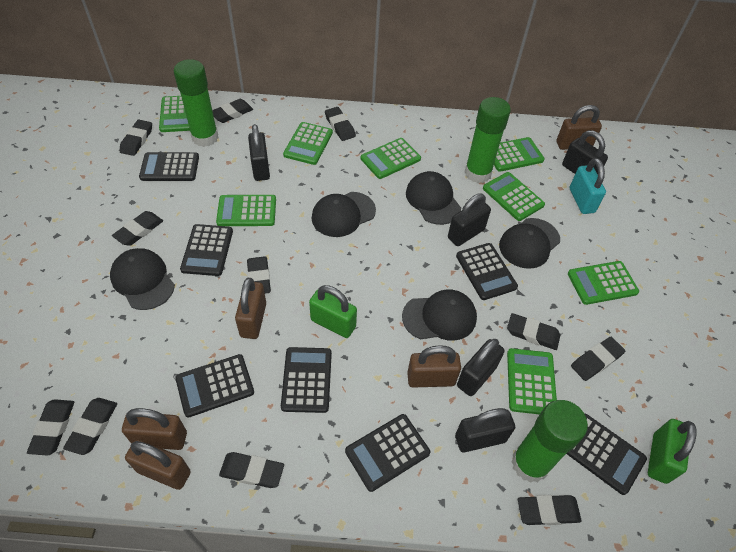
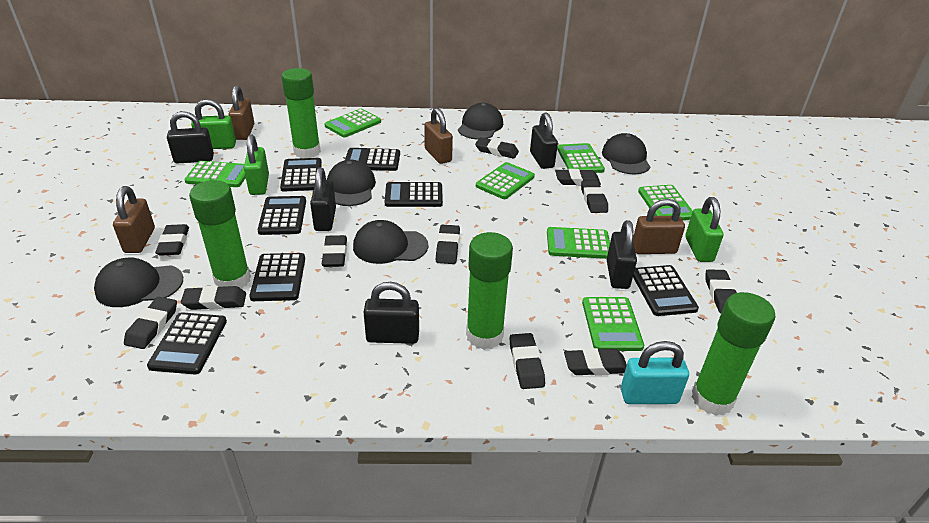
brown padlock: 5 -> 4
green calculator: 8 -> 7
green glue stick: 3 -> 4
green padlock: 2 -> 3

